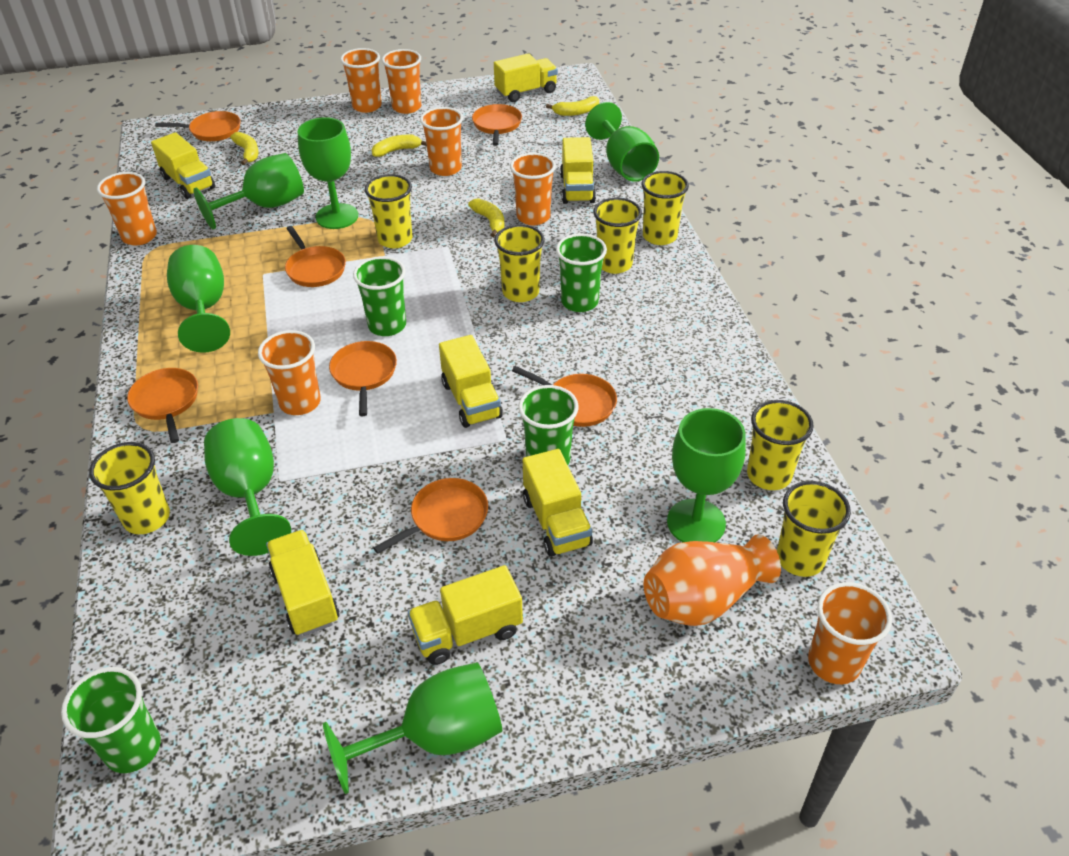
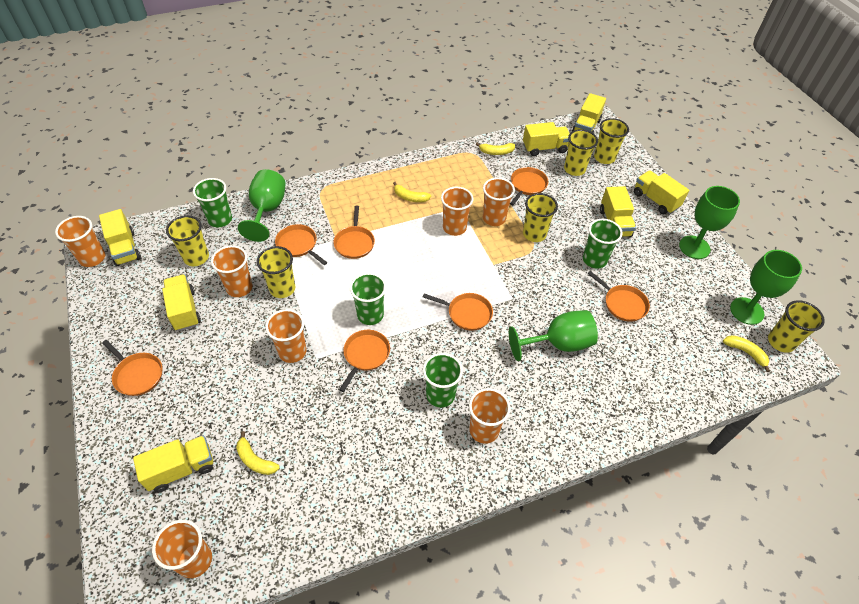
green goblet: 7 -> 4
orange vase: 1 -> 0
yellow cup: 7 -> 6

